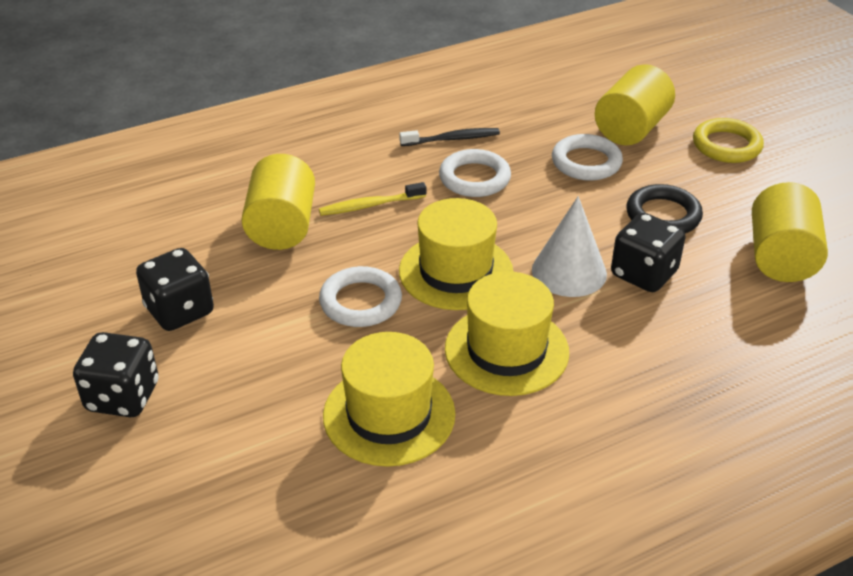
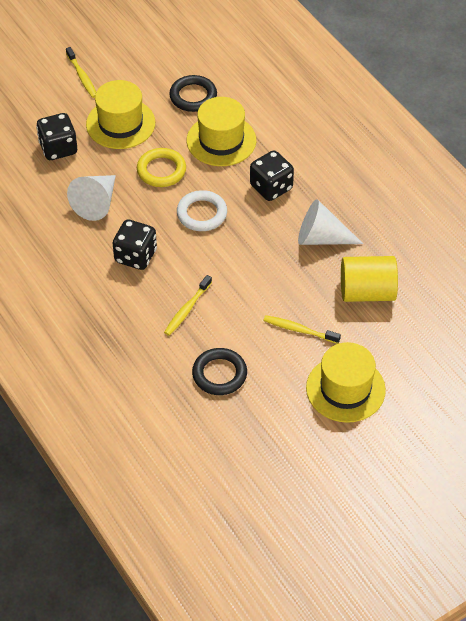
black ring: 1 -> 2
black toothbrush: 1 -> 0
white cone: 1 -> 2
white ring: 3 -> 1
yellow cylinder: 3 -> 1
yellow toothbrush: 1 -> 3

